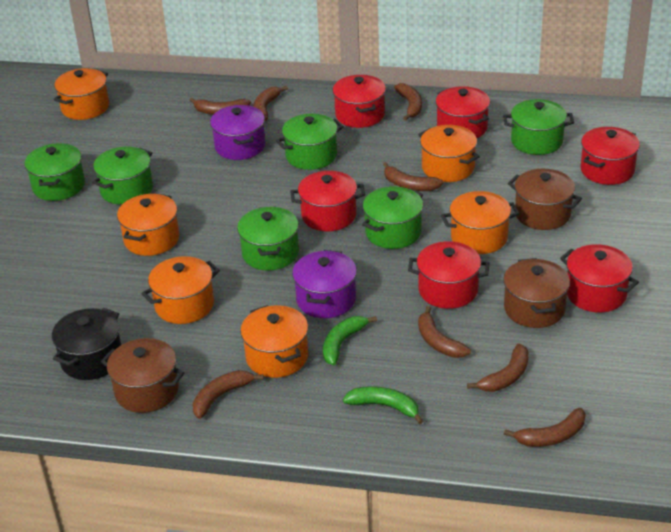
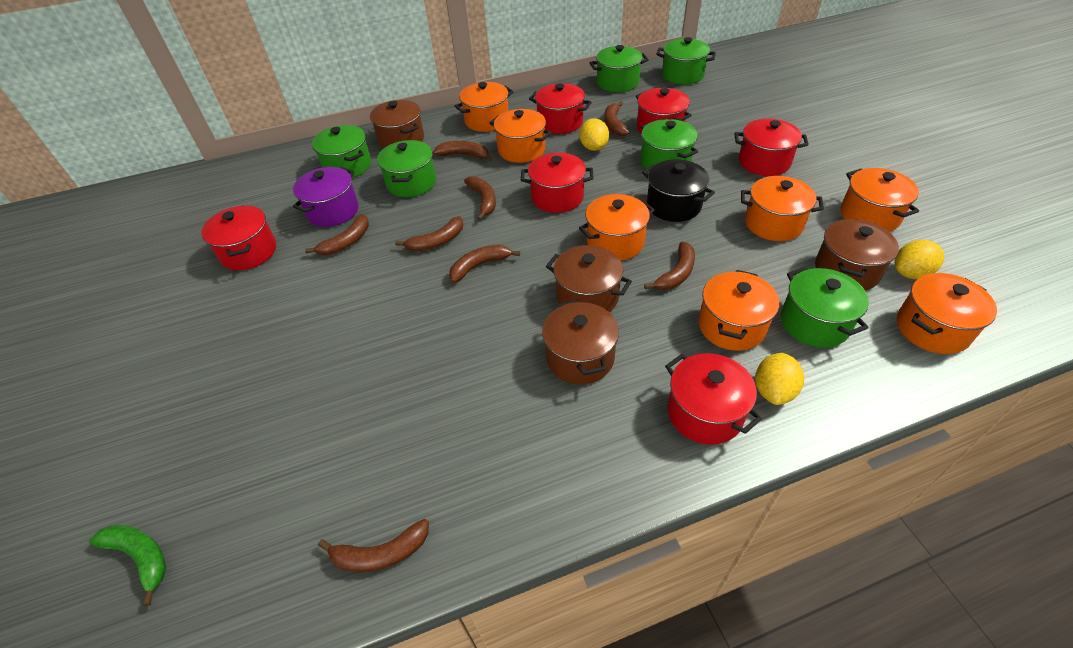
brown pot: 3 -> 4
green banana: 2 -> 1
orange pot: 6 -> 7
purple pot: 2 -> 1
yellow lemon: 0 -> 3

